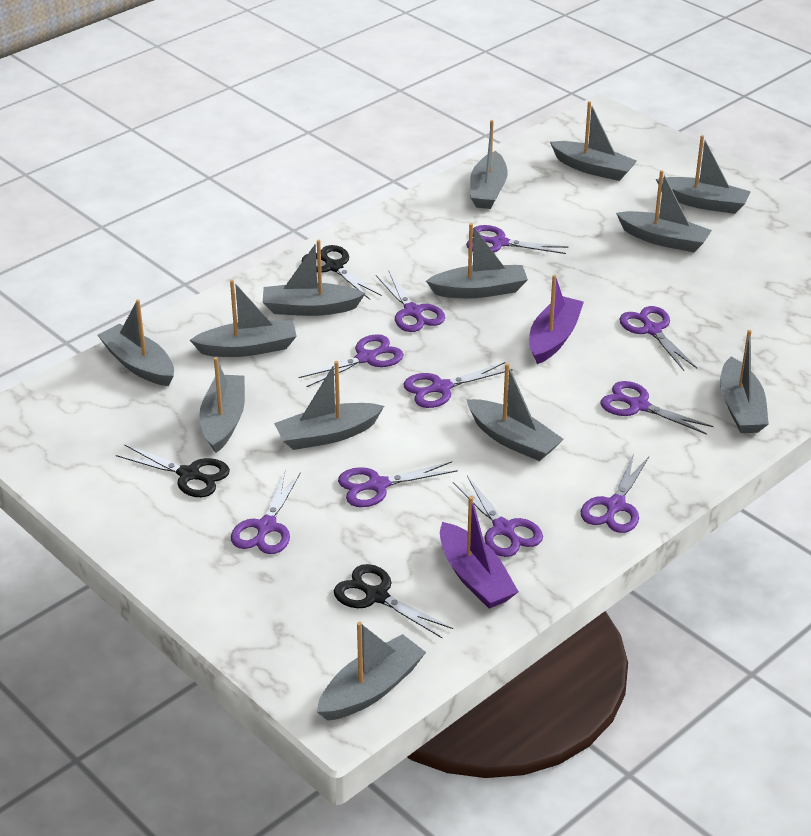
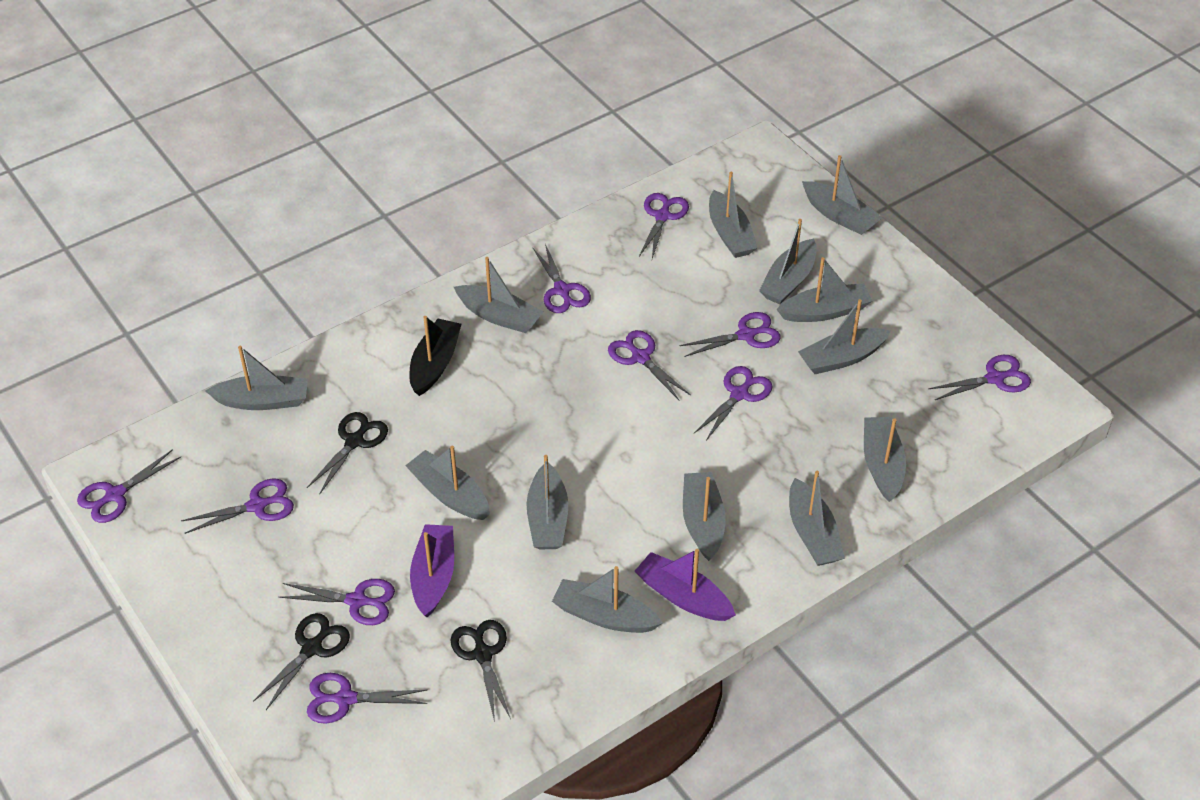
black boat: 0 -> 1

